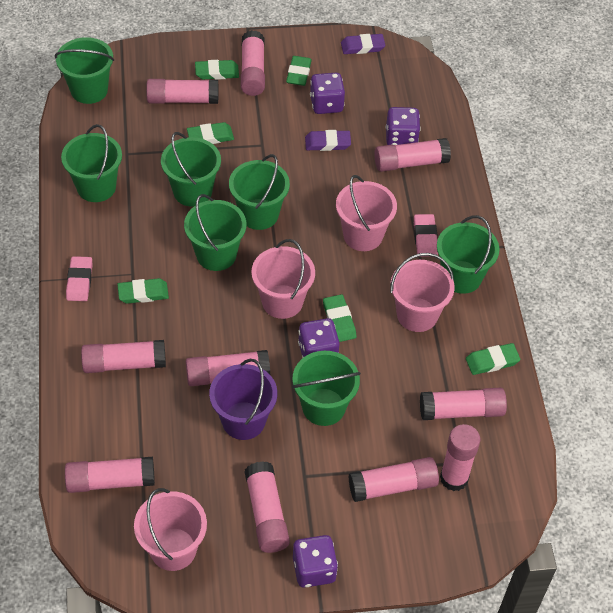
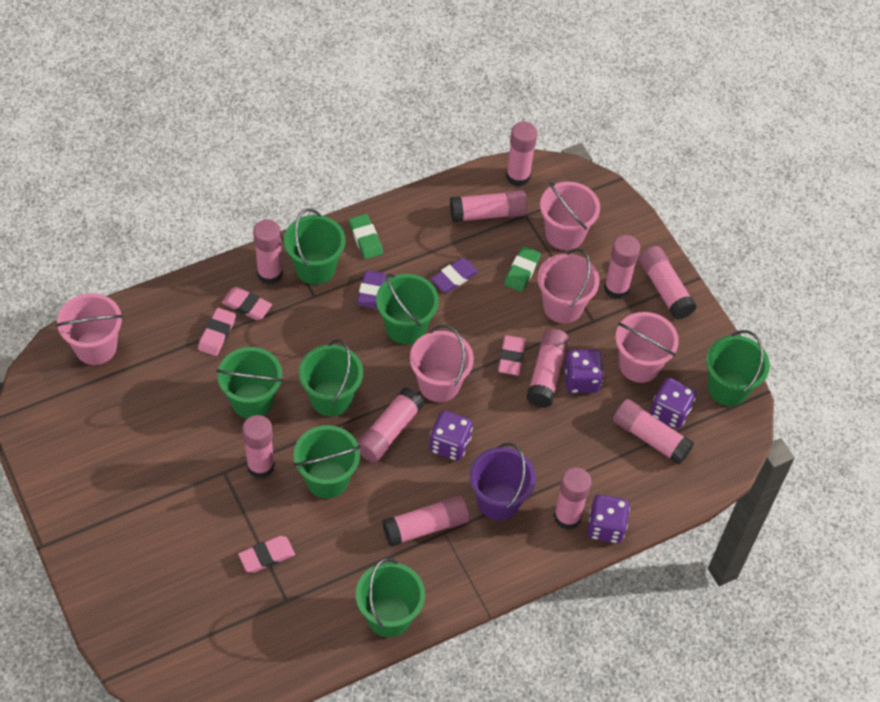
green eraser: 6 -> 2
pink bucket: 4 -> 5
pink eraser: 2 -> 4
pink glue stick: 10 -> 11

